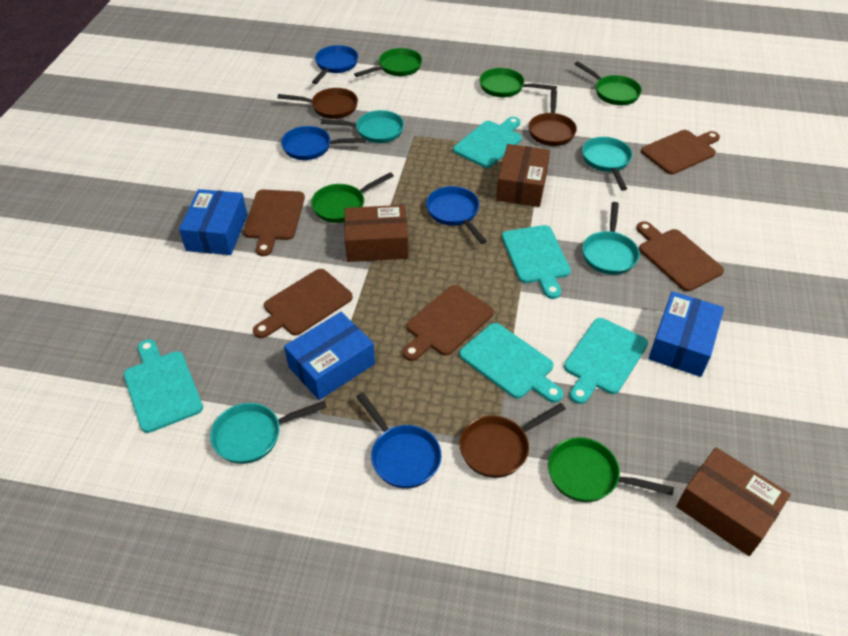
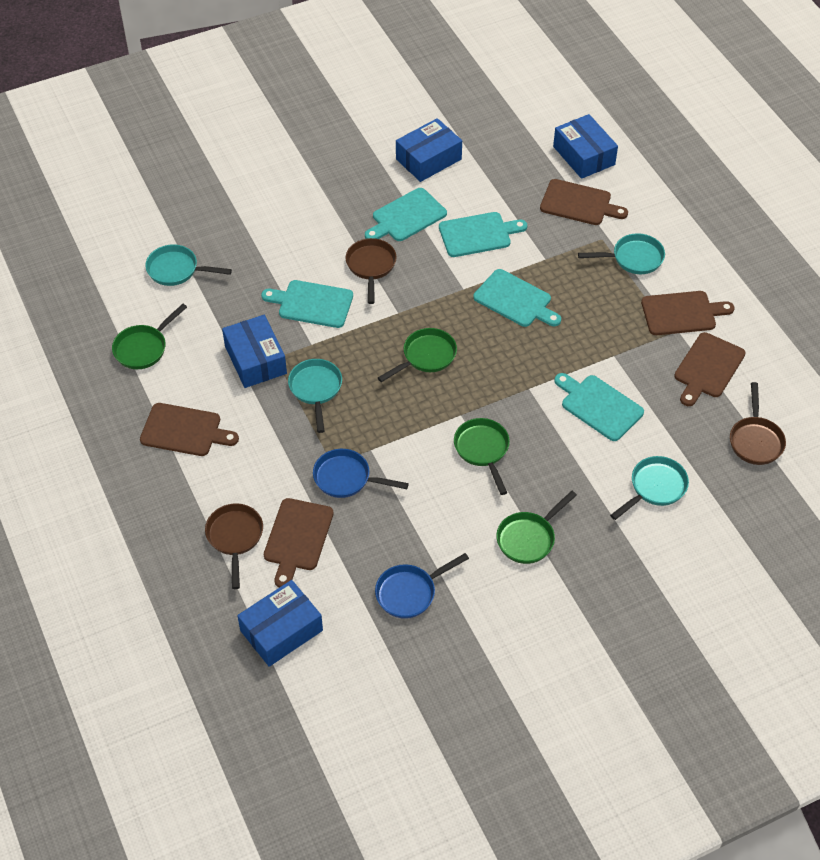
blue box: 3 -> 4
blue pan: 4 -> 2
brown box: 3 -> 0
green pan: 5 -> 4

